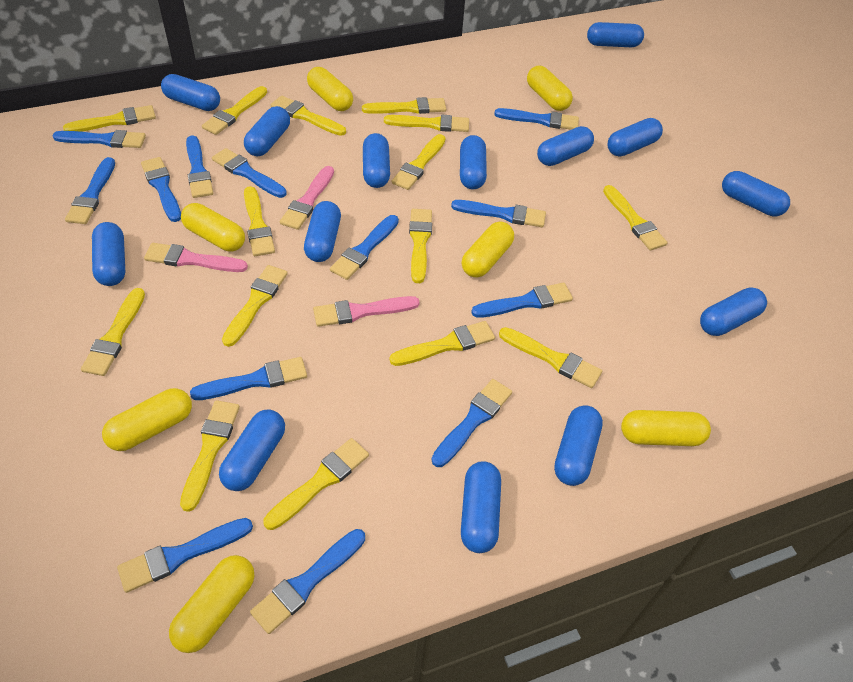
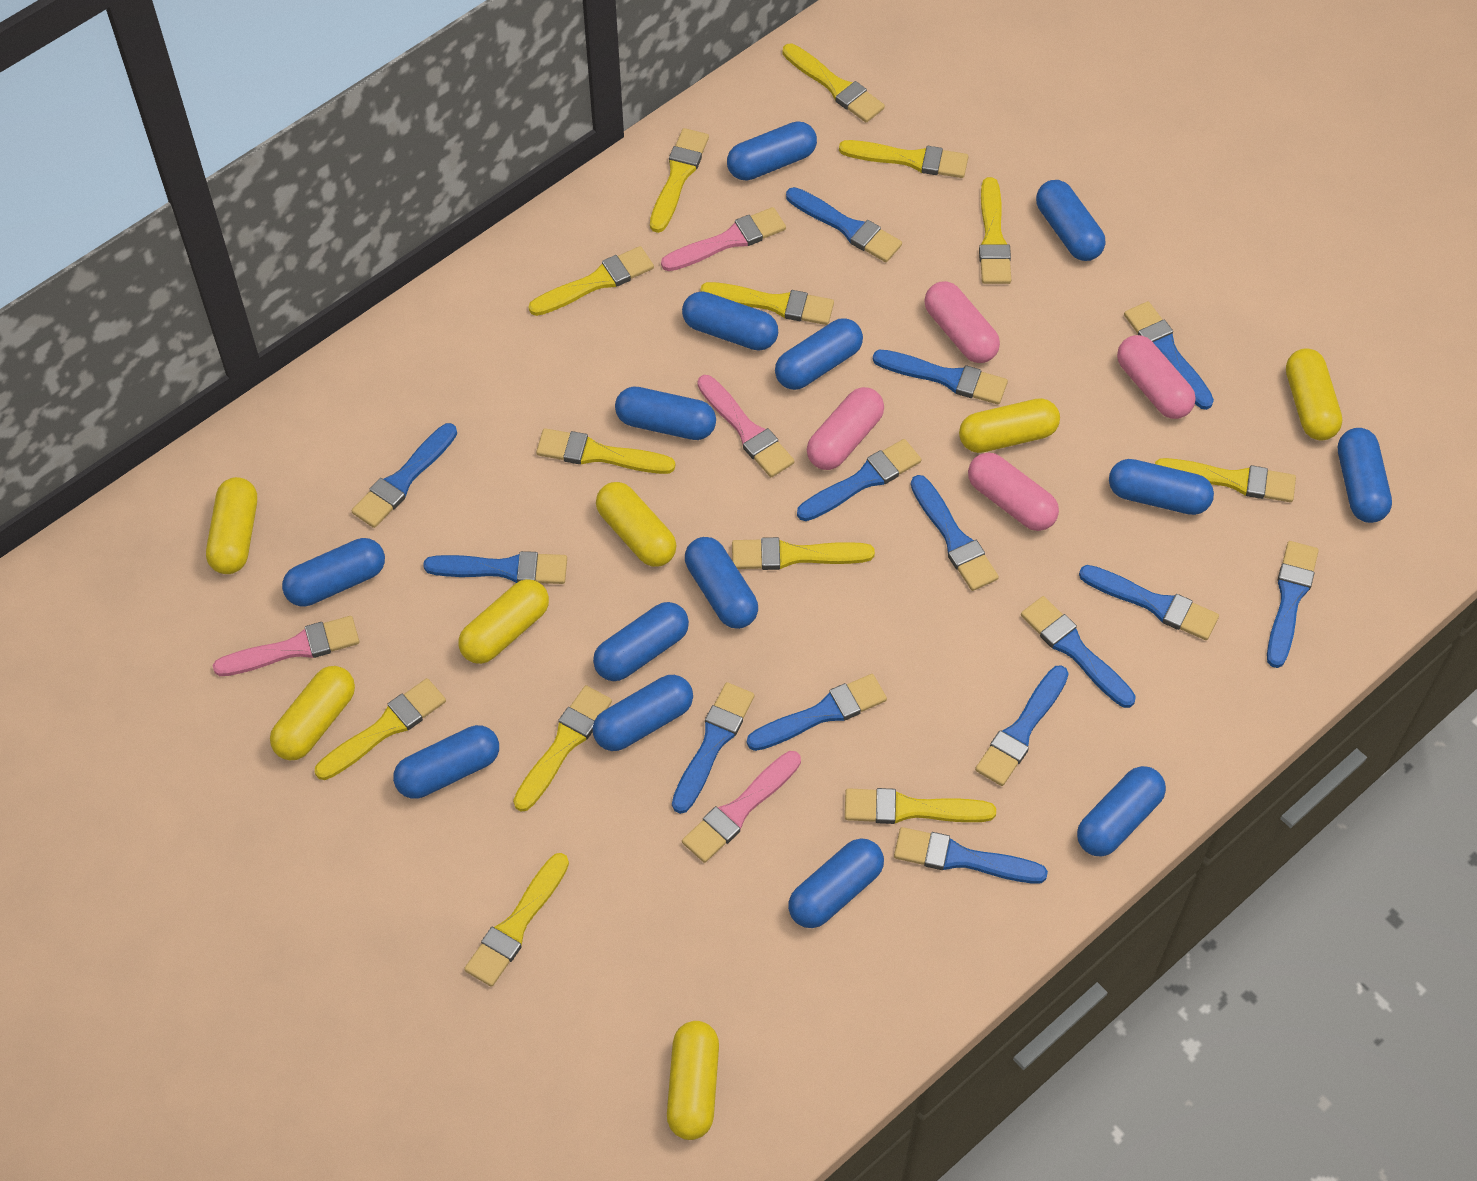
blue brush: 13 -> 14
pink brush: 3 -> 4
pink capsule: 0 -> 4
yellow brush: 15 -> 13

